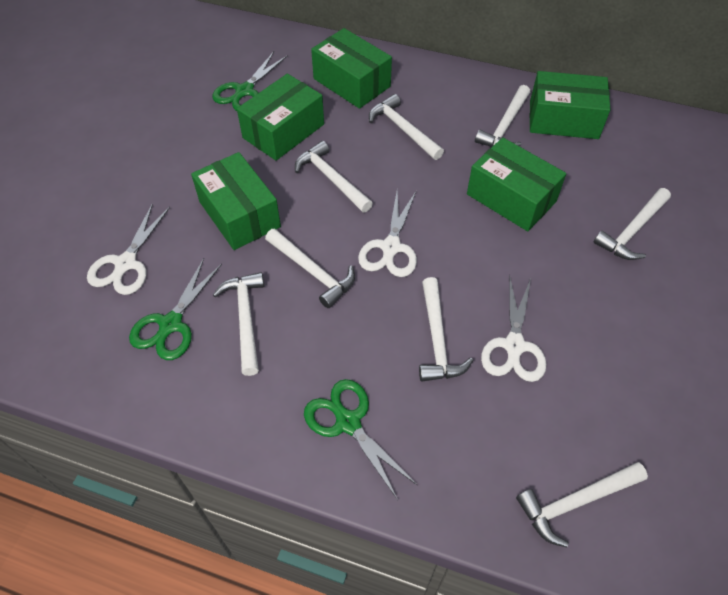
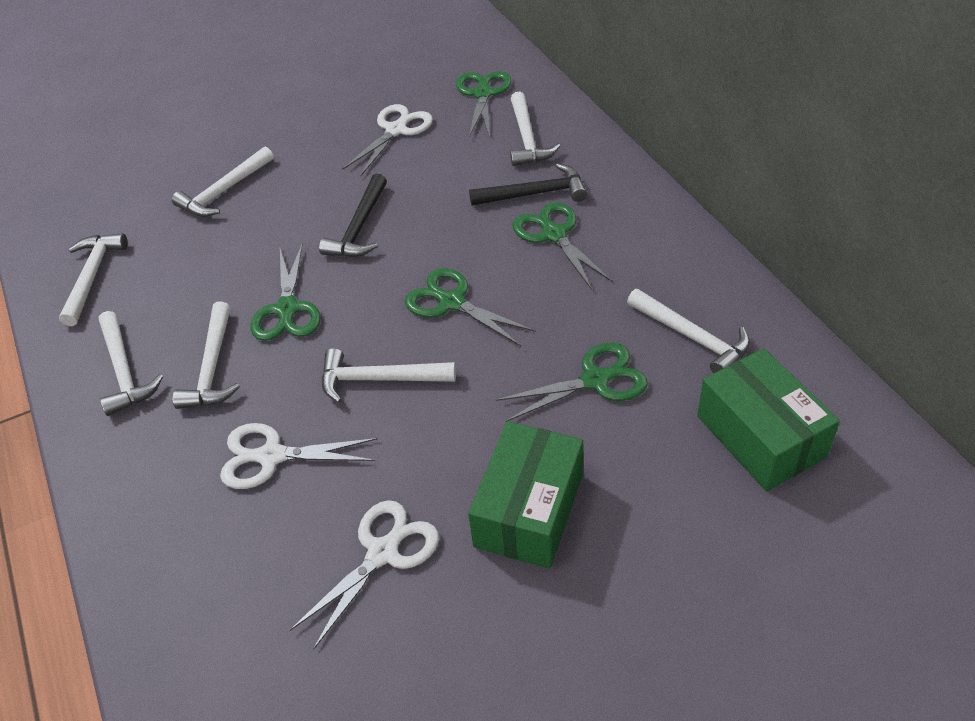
black hammer: 0 -> 2
green box: 5 -> 2
green scissors: 3 -> 5
white hammer: 8 -> 7

